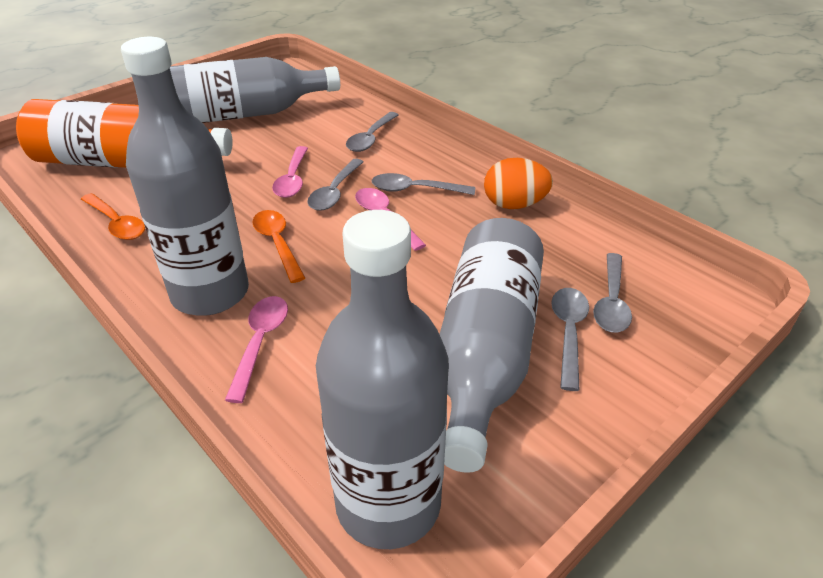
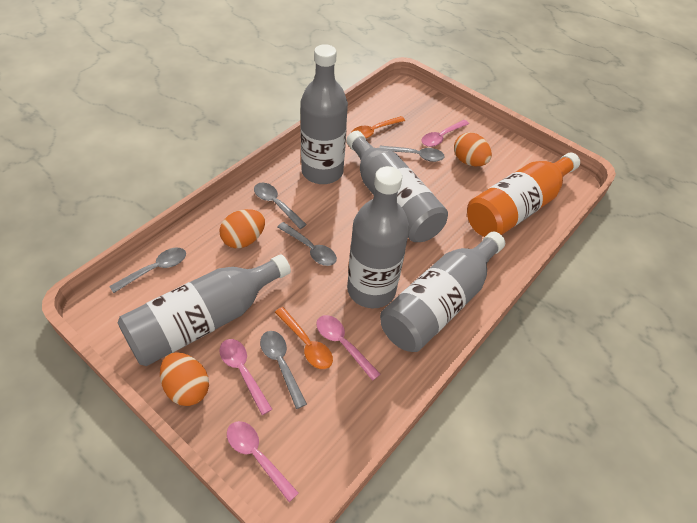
grey bottle: 4 -> 5
orange egg: 1 -> 3
pink spoon: 3 -> 4

